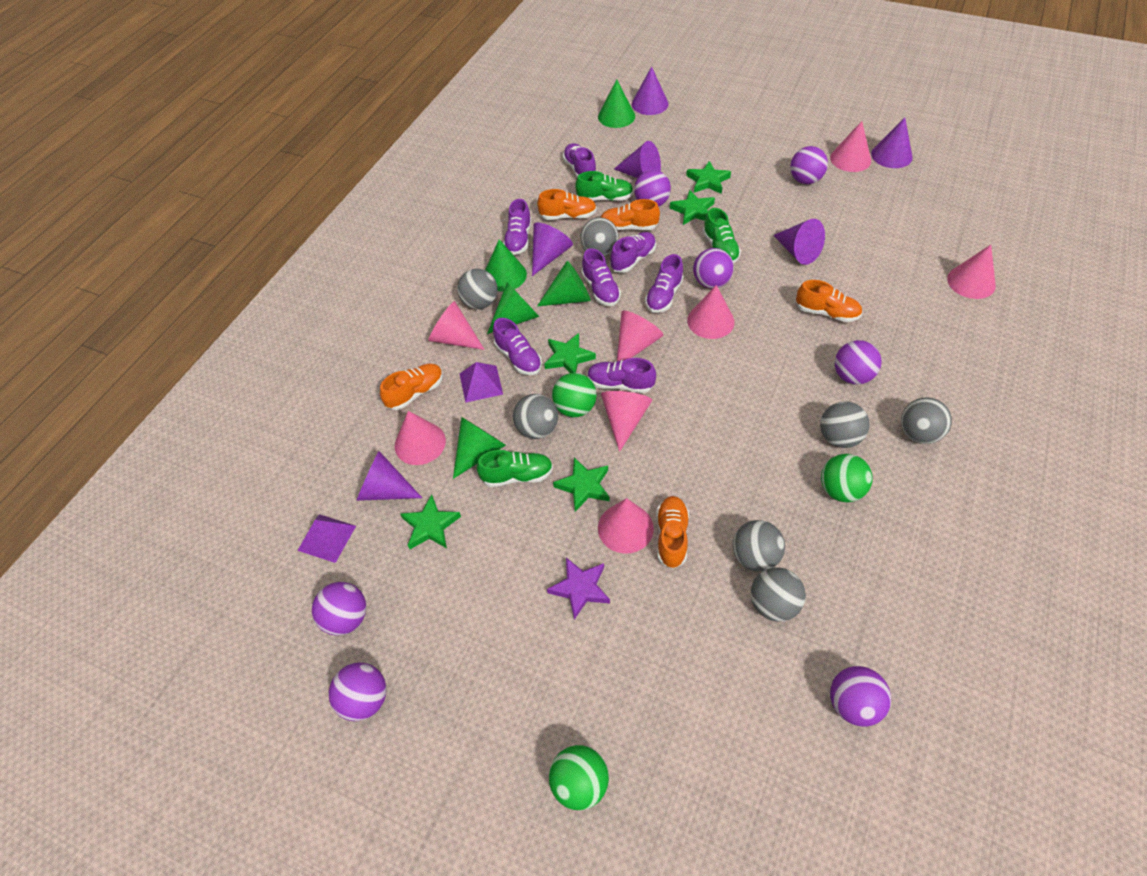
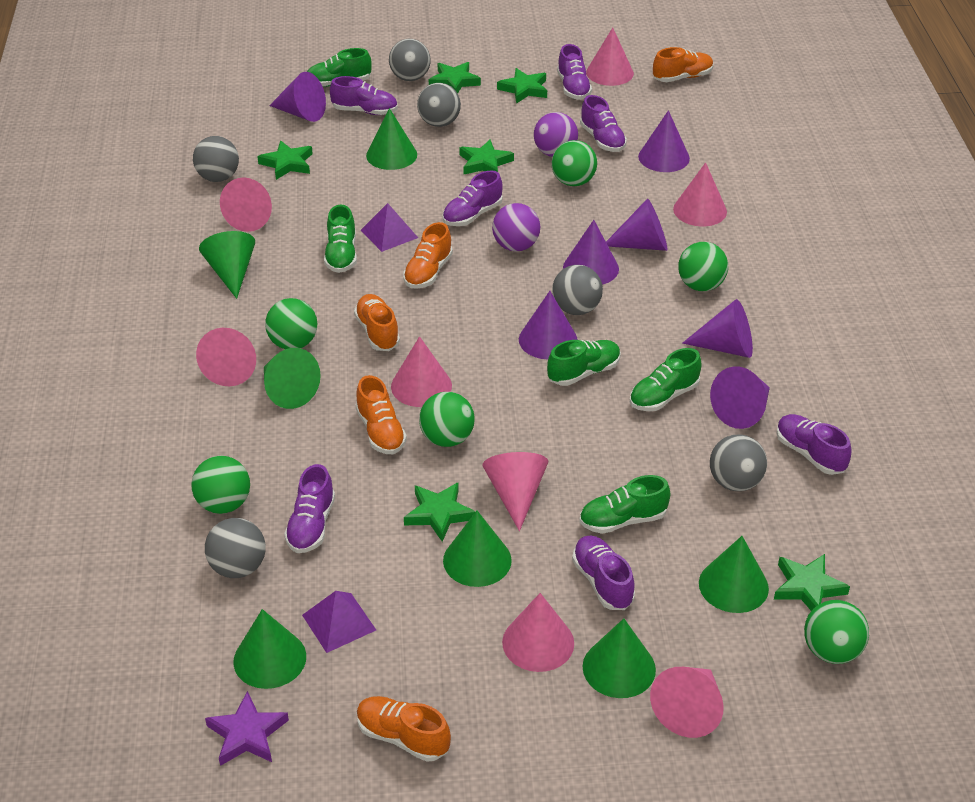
green ball: 3 -> 6
green cone: 5 -> 7
green shoe: 3 -> 5
green star: 5 -> 6
grey ball: 7 -> 6
purple ball: 7 -> 2
purple cone: 6 -> 7

